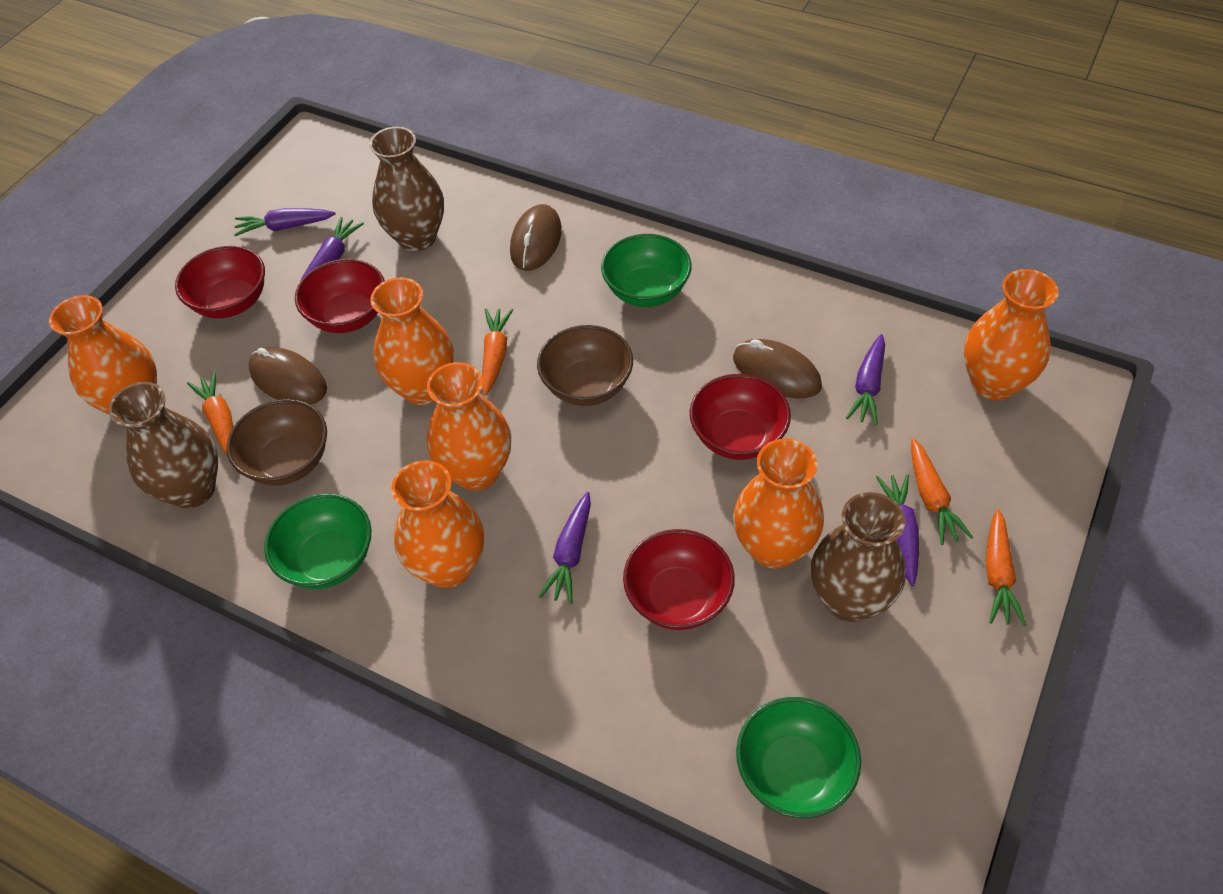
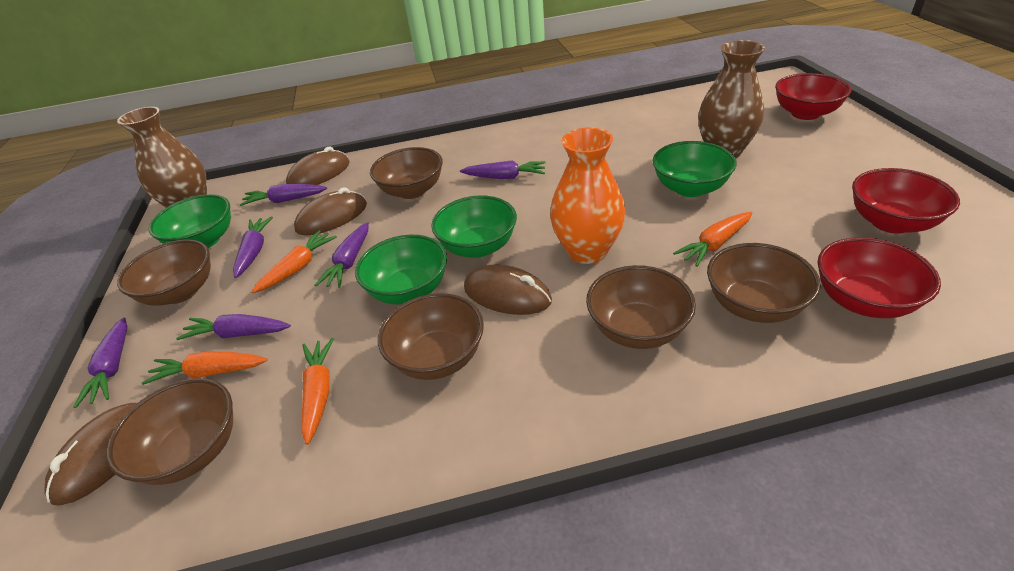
brown bowl: 2 -> 6
brown mouse: 3 -> 4
brown vase: 3 -> 2
green bowl: 3 -> 4
orange vase: 6 -> 1
purple carrot: 5 -> 6
red bowl: 4 -> 3

